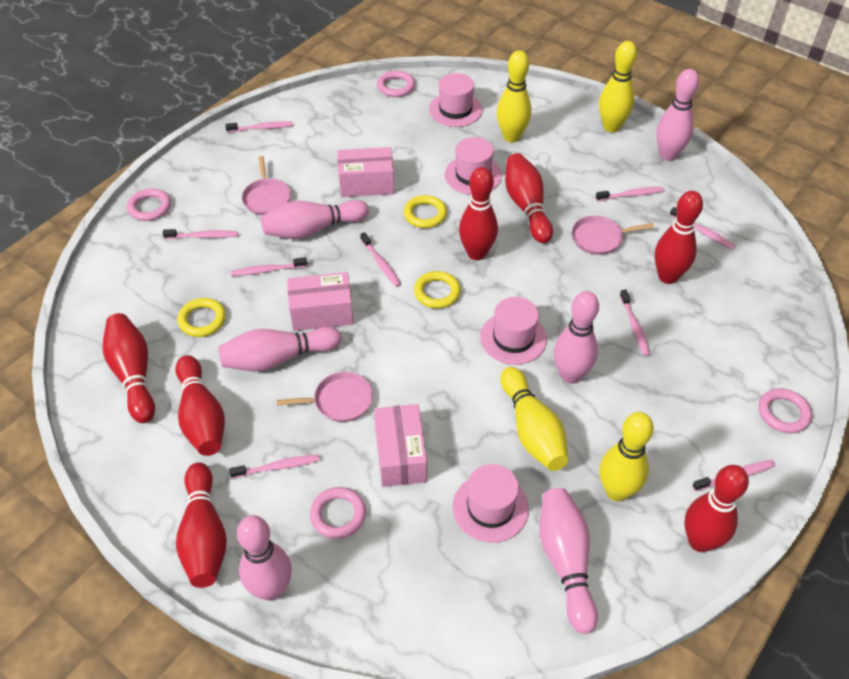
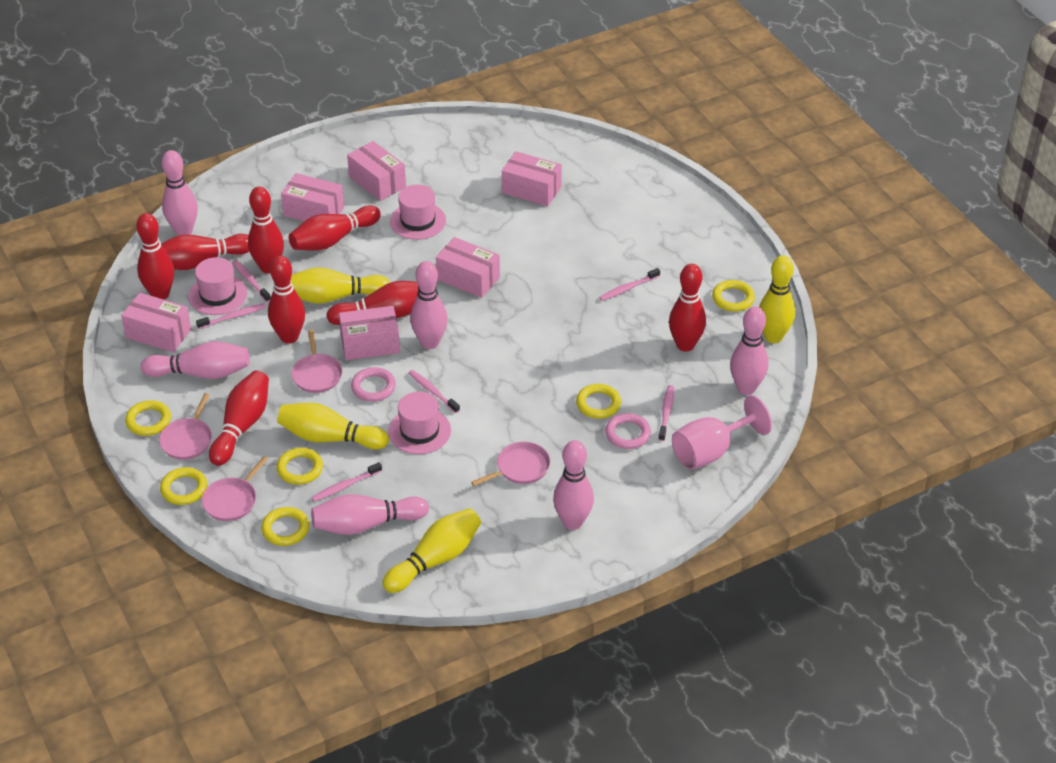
pink box: 3 -> 6
pink goblet: 0 -> 1
pink hat: 4 -> 3
pink pan: 3 -> 4
pink ring: 4 -> 2
pink toothbrush: 9 -> 6
red bowling pin: 7 -> 8
yellow ring: 3 -> 6

